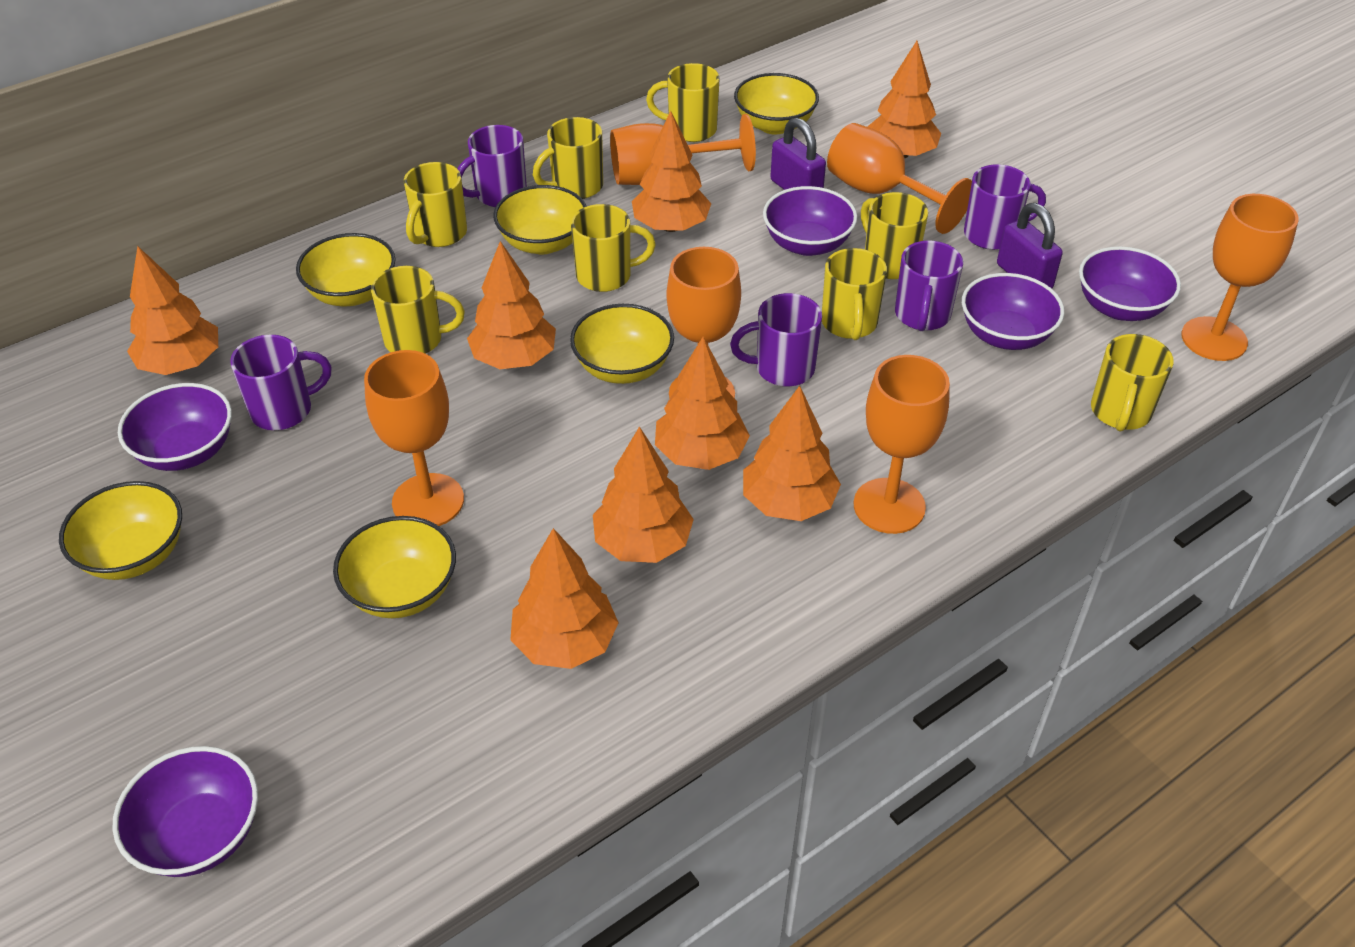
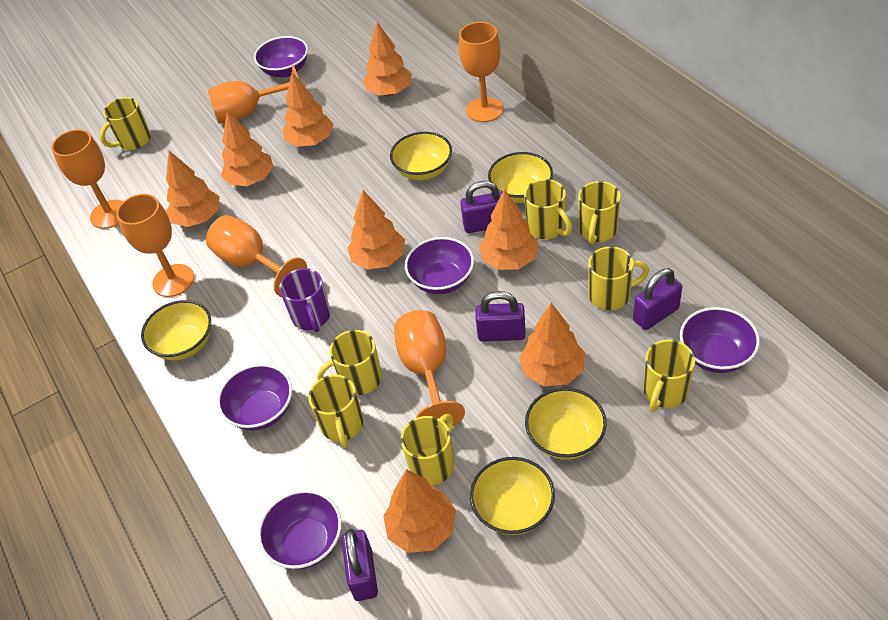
purple mug: 5 -> 1
purple padlock: 2 -> 4
yellow bowl: 6 -> 5

